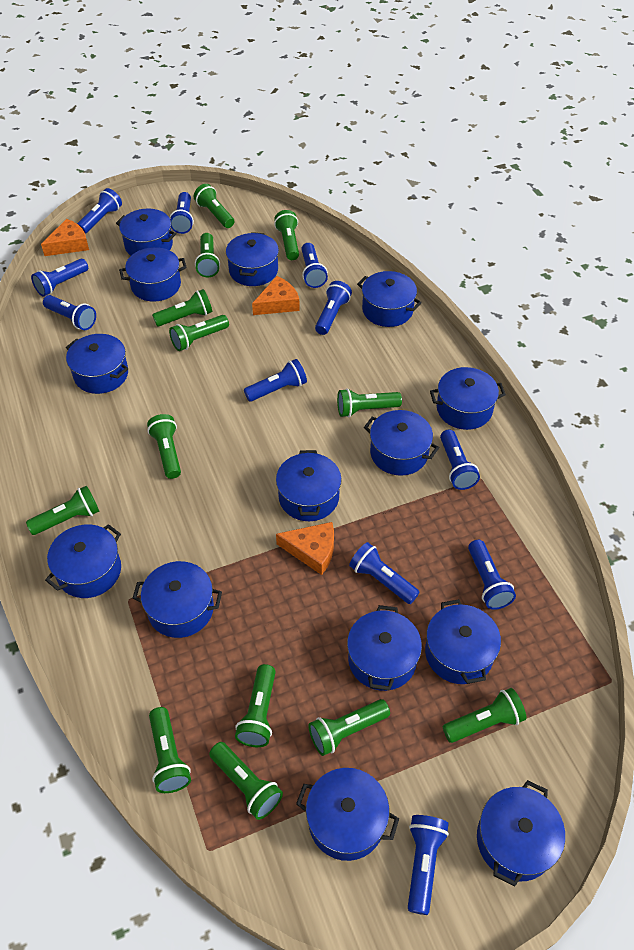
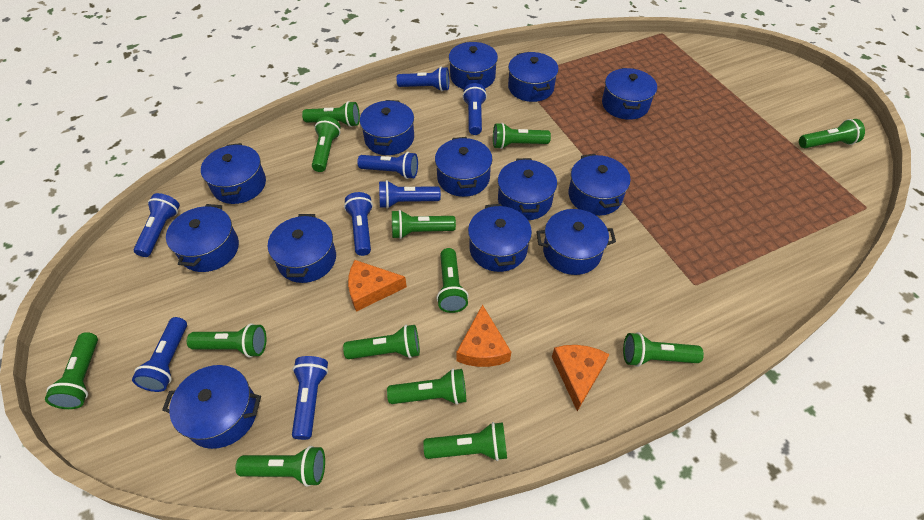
blue flashlight: 11 -> 8
blue pot: 14 -> 13

